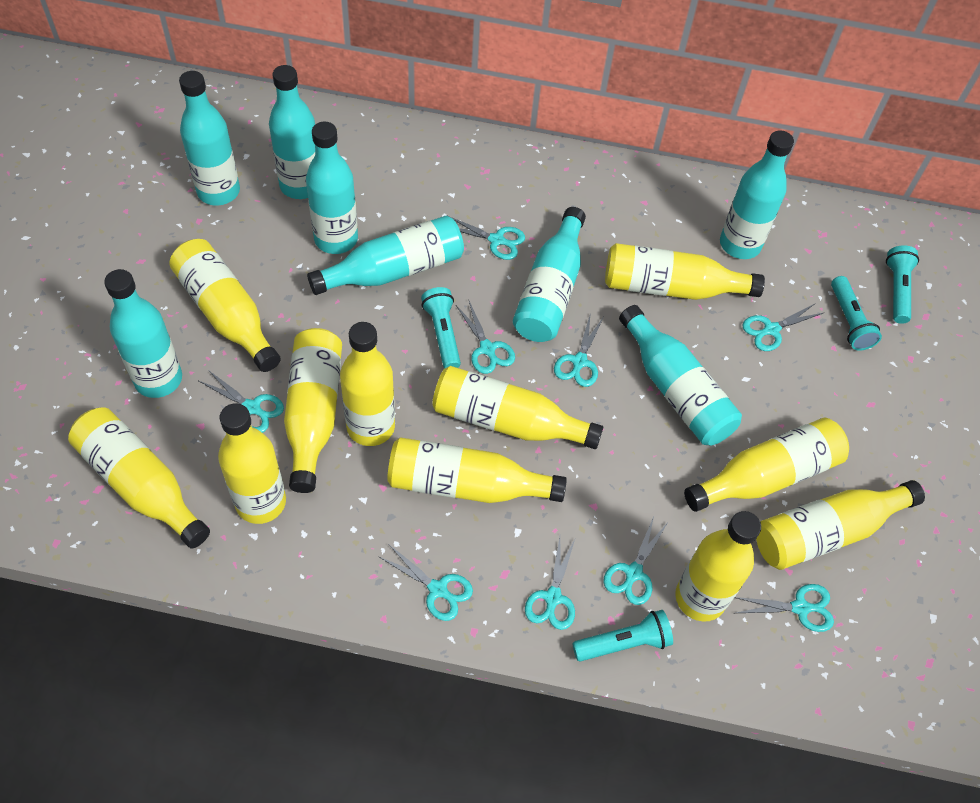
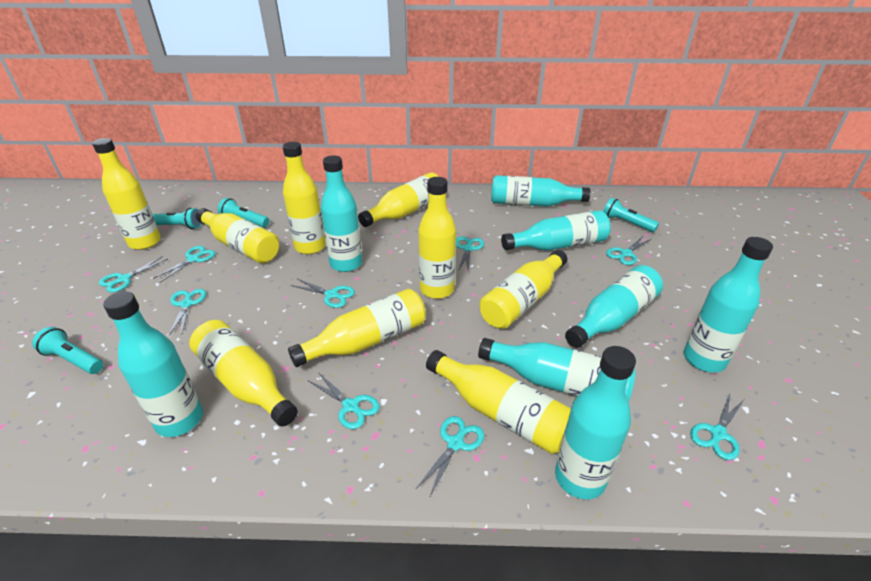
yellow bottle: 11 -> 9

